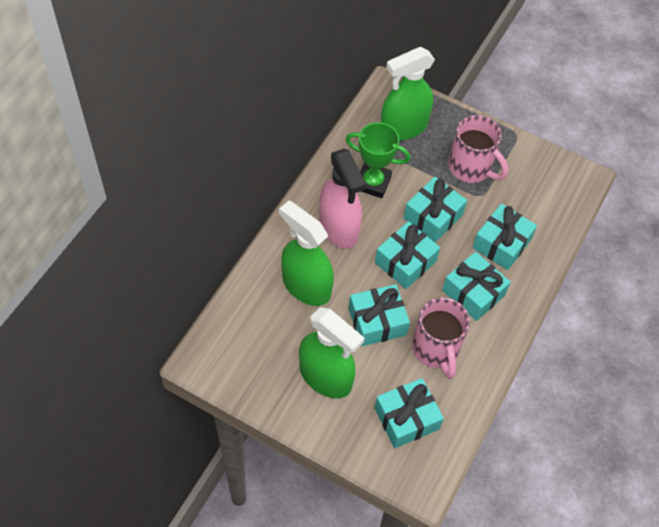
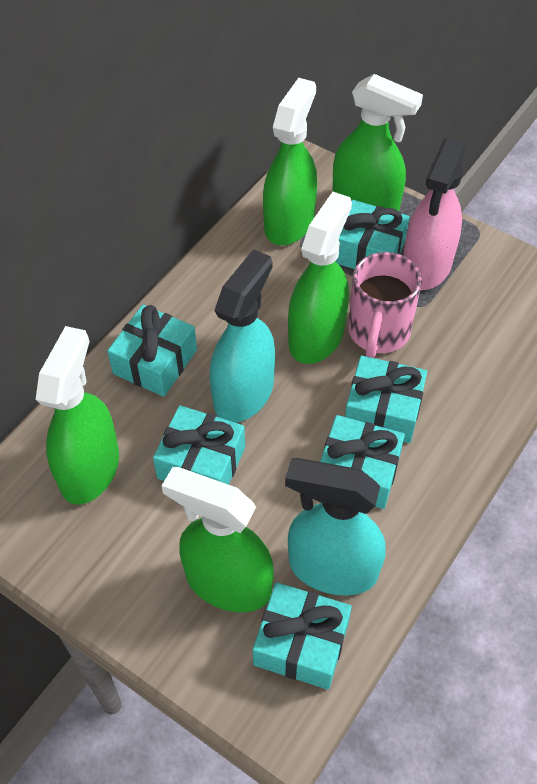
green spray bottle: 3 -> 5
green trophy: 1 -> 0
pink mug: 2 -> 1
turquoise spray bottle: 0 -> 2

